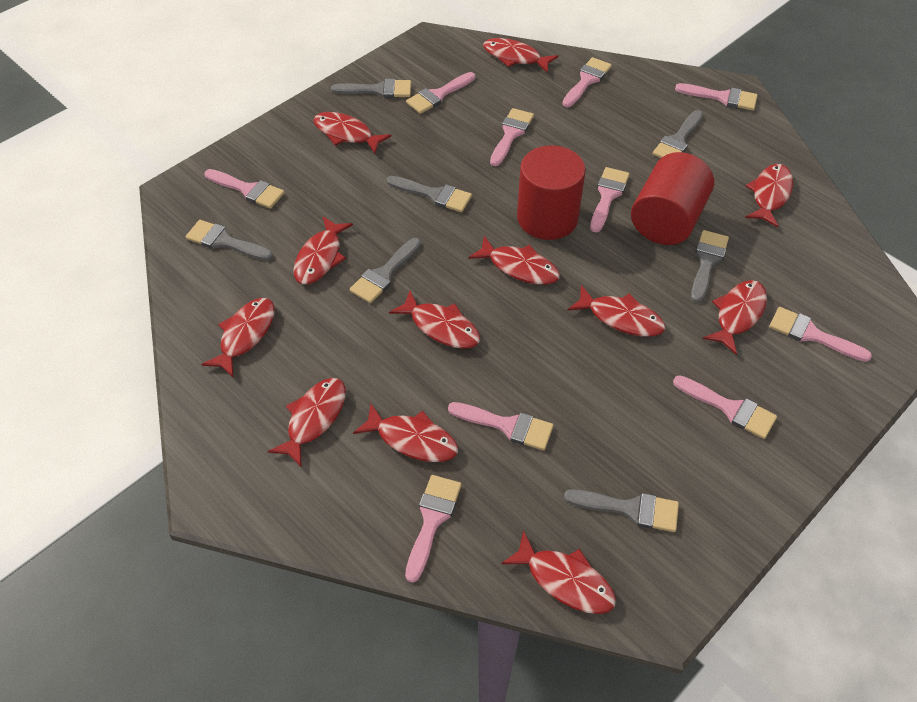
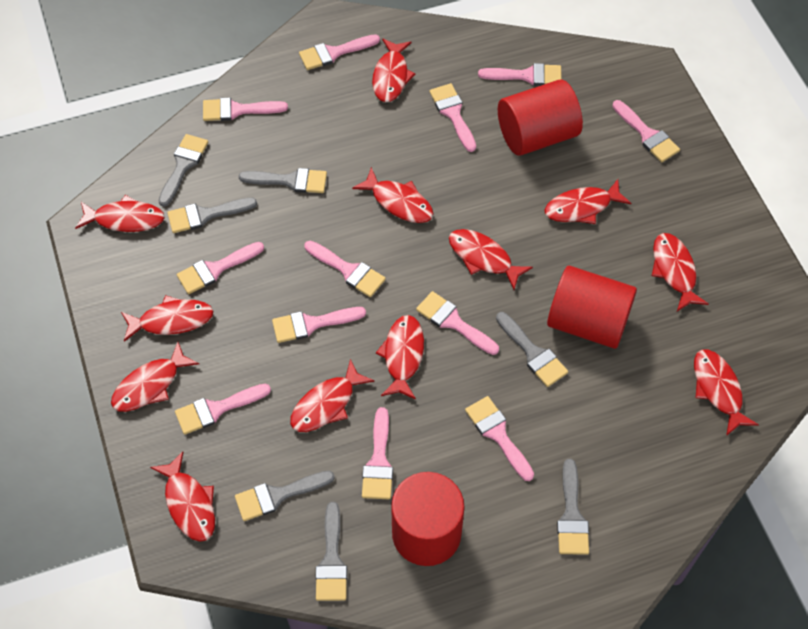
pink brush: 10 -> 12
red cylinder: 2 -> 3

